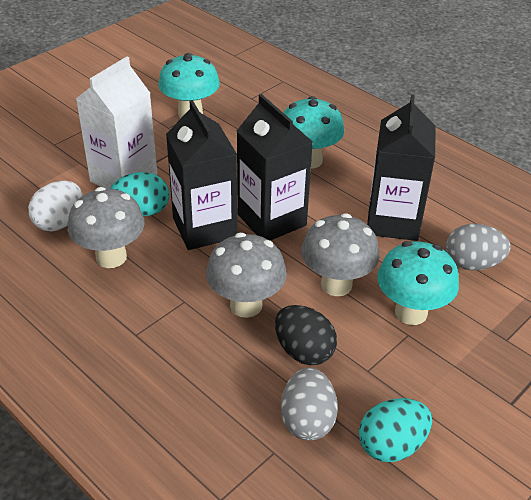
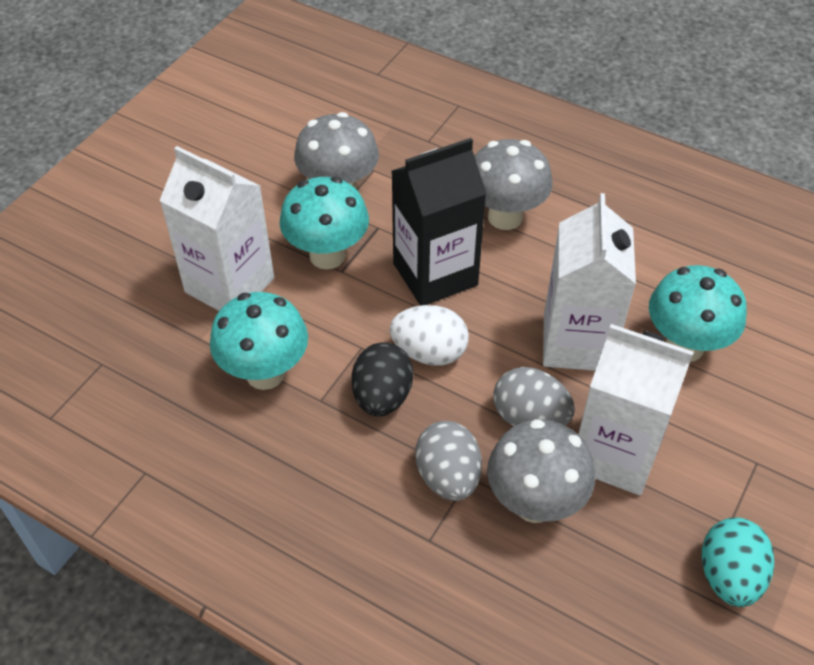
black carton: 3 -> 1
turquoise egg: 2 -> 1
white carton: 1 -> 3

